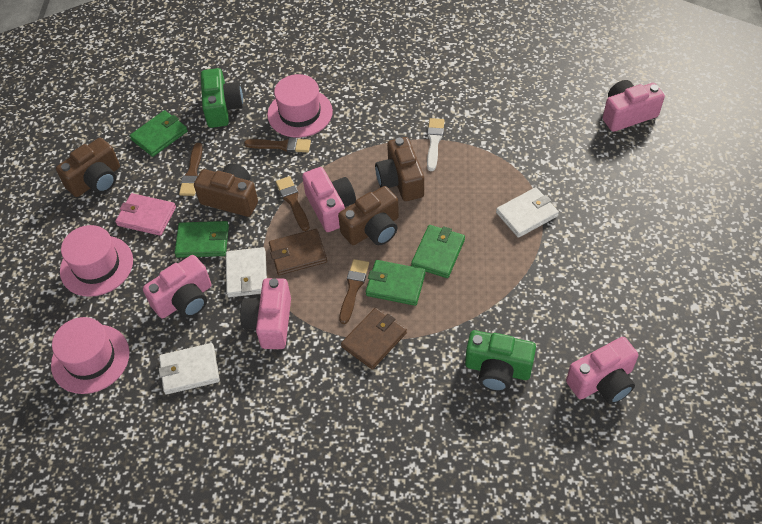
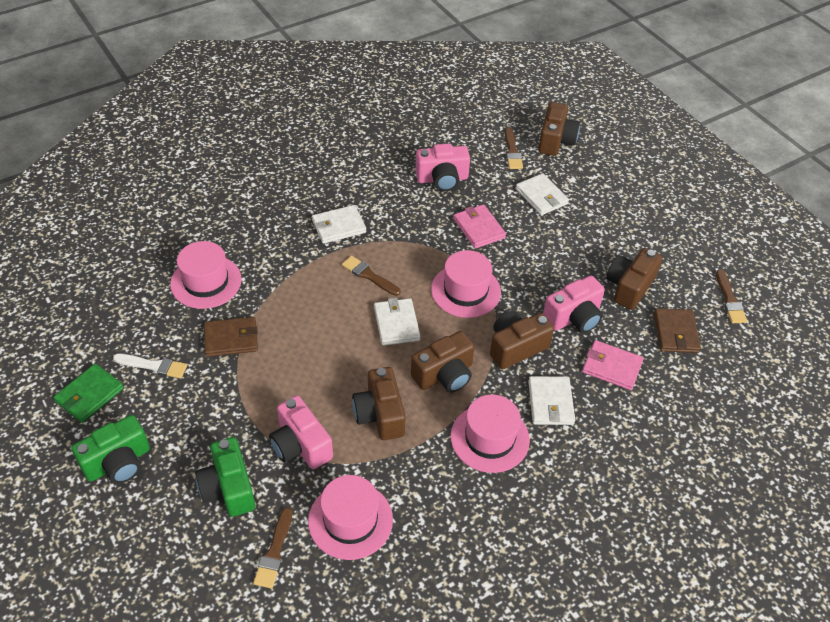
brown camera: 4 -> 5
green wallet: 4 -> 1
pink camera: 5 -> 3
pink hat: 3 -> 4
pink wallet: 1 -> 2
white wallet: 3 -> 4

